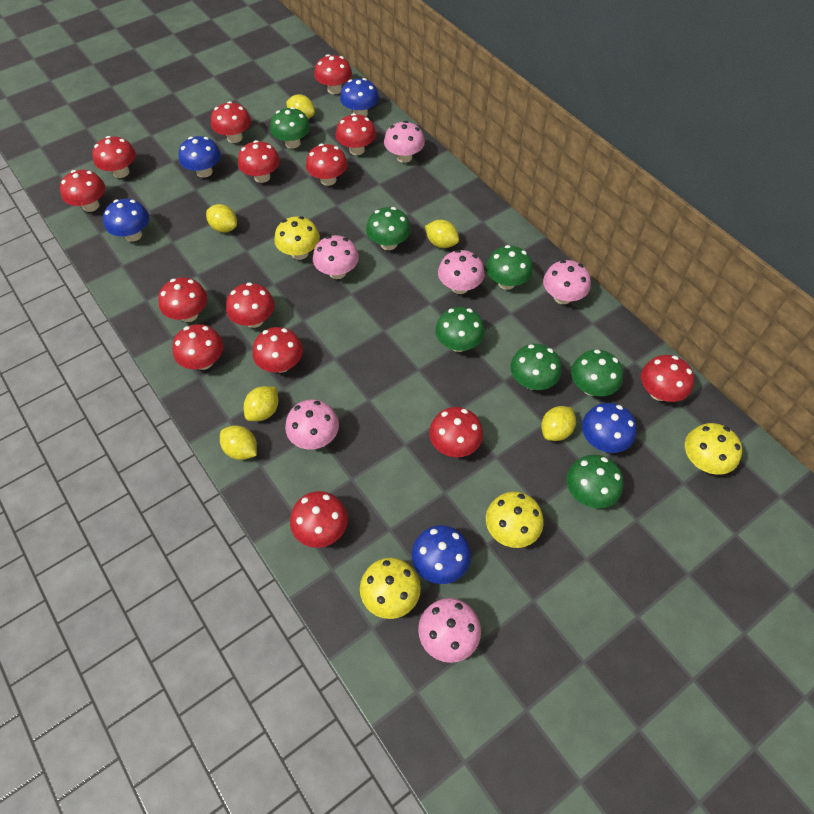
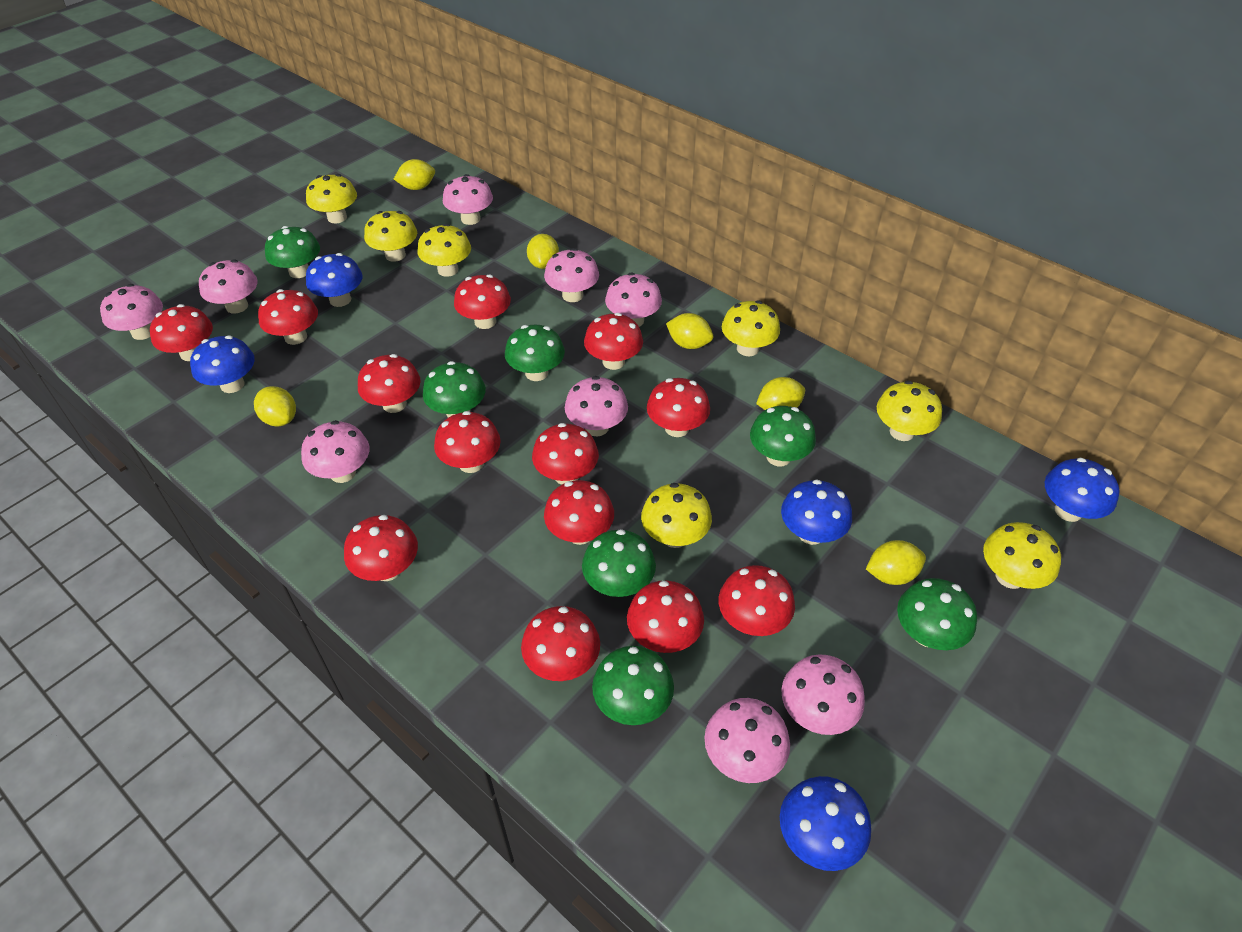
pink mushroom: 6 -> 9
red mushroom: 14 -> 13
yellow mushroom: 4 -> 7

